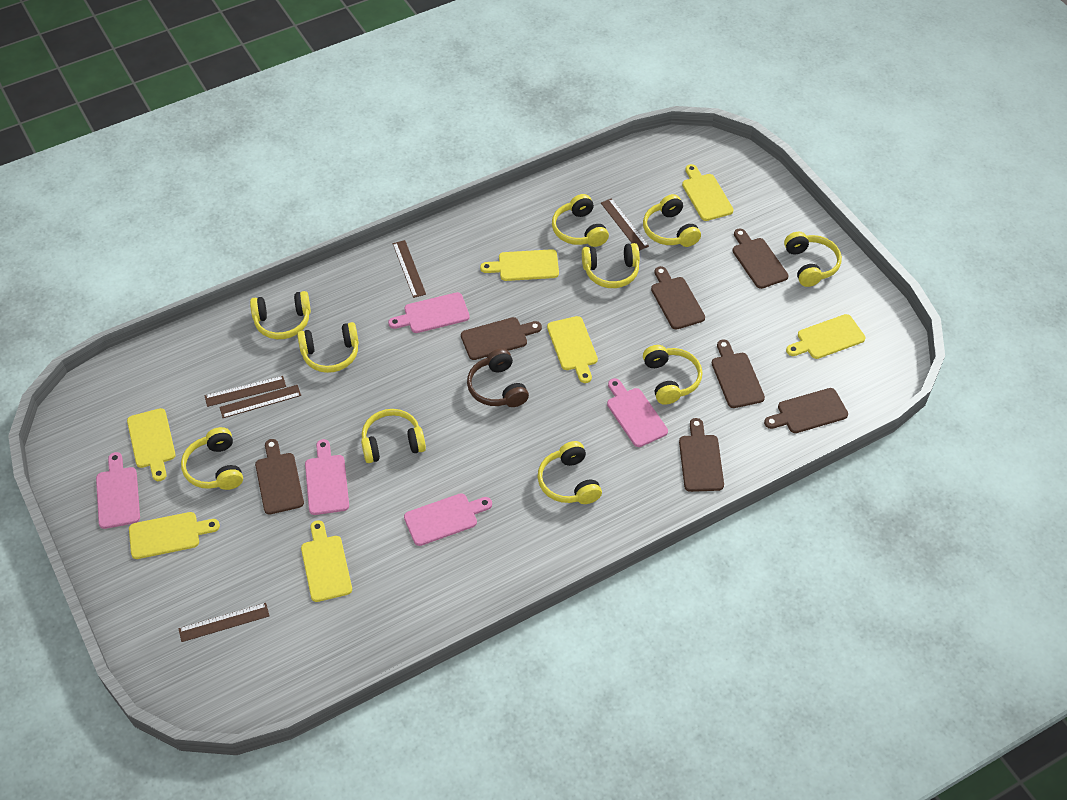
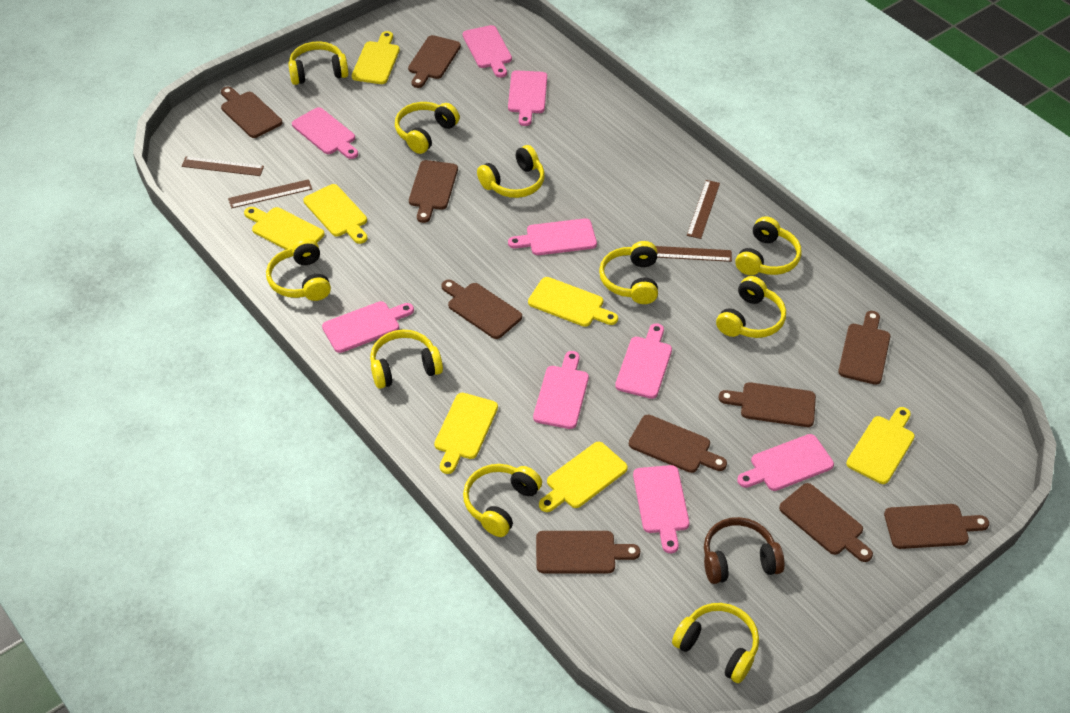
brown cutting board: 7 -> 10
brown ruler: 5 -> 4
pink cutting board: 5 -> 9

